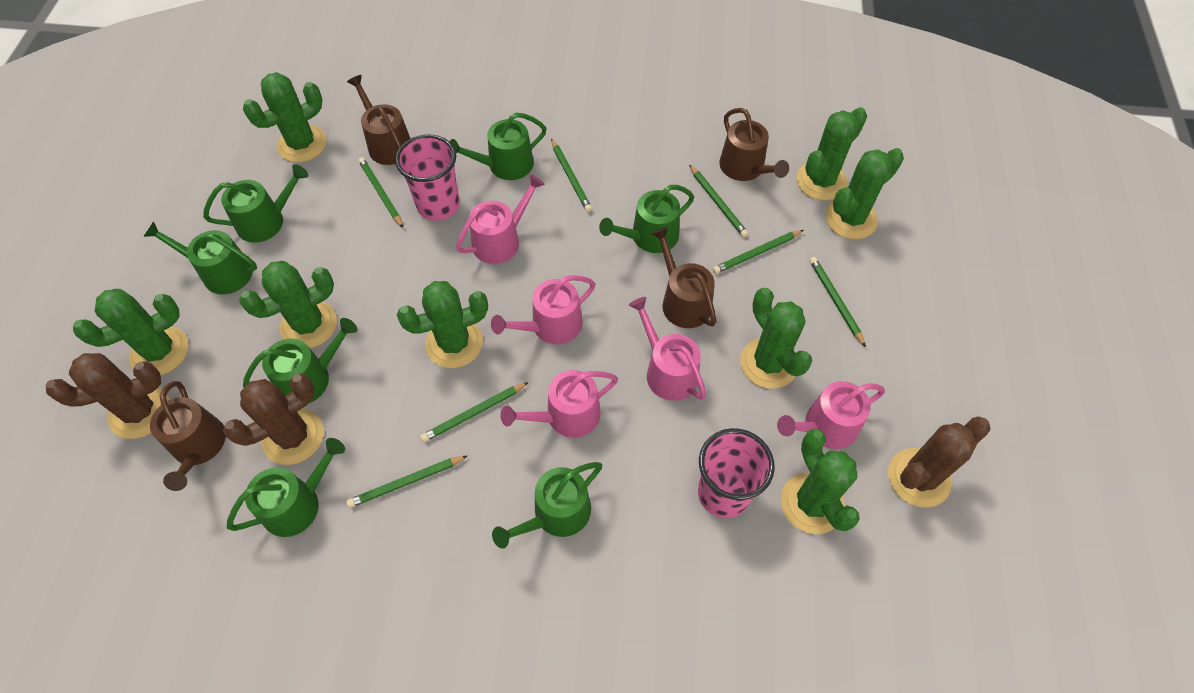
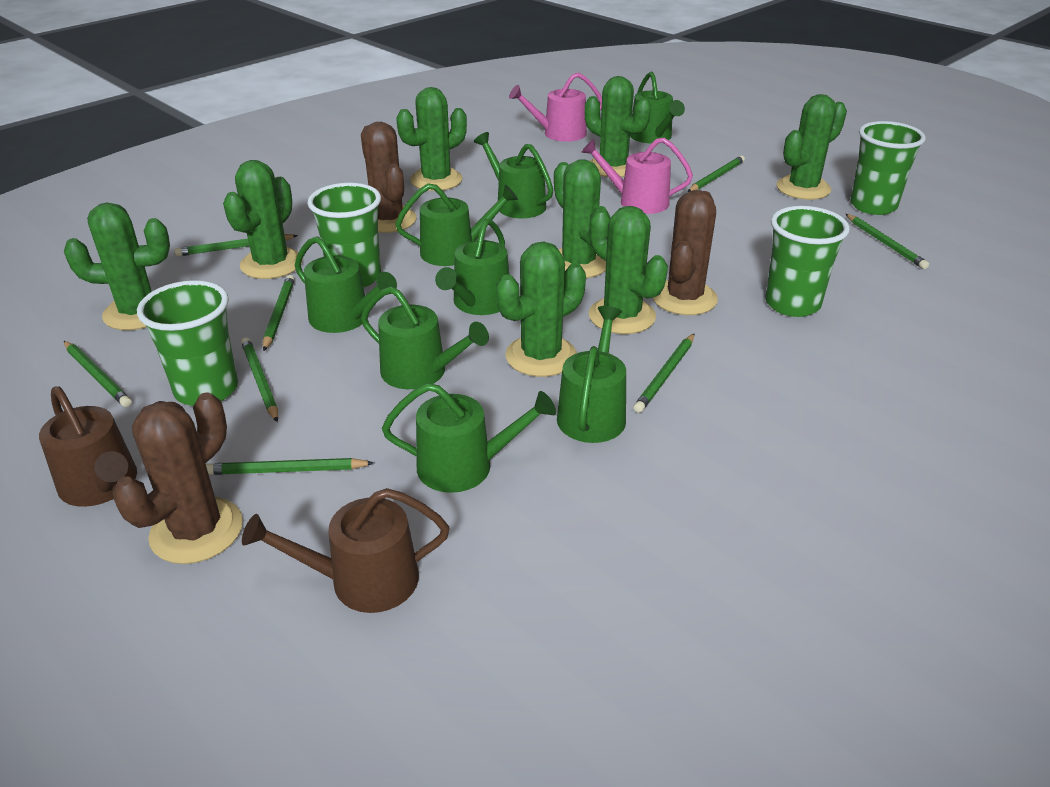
brown watering can: 4 -> 2
green cup: 0 -> 4
green pencil: 7 -> 8
green watering can: 7 -> 8
pink cup: 2 -> 0
pink watering can: 5 -> 2

